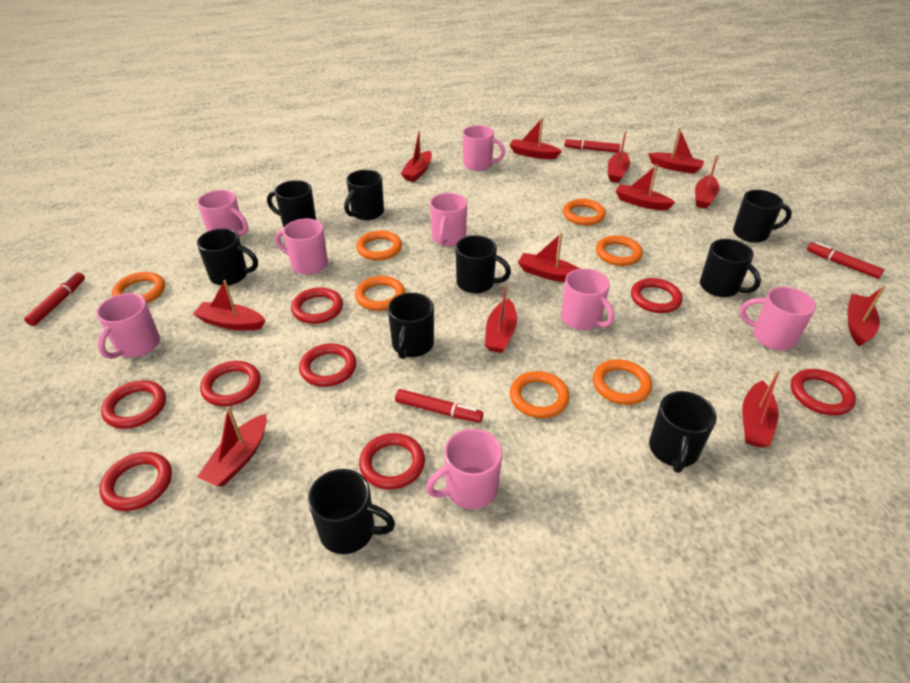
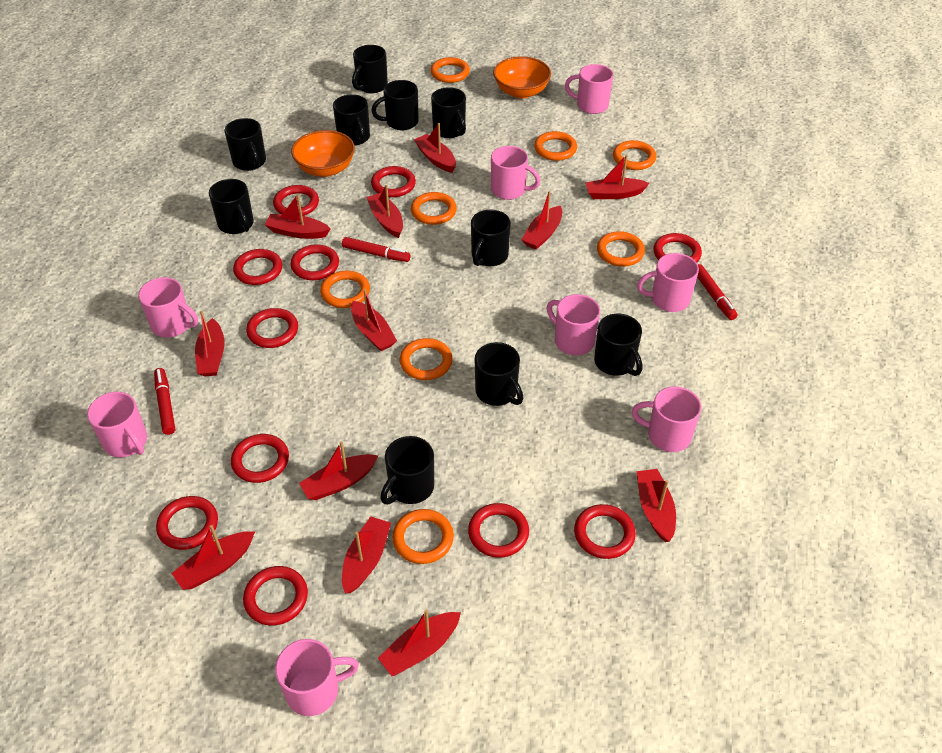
black mug: 9 -> 10
orange bowl: 0 -> 2
orange ring: 7 -> 8
red marker: 4 -> 3
red ring: 8 -> 11

